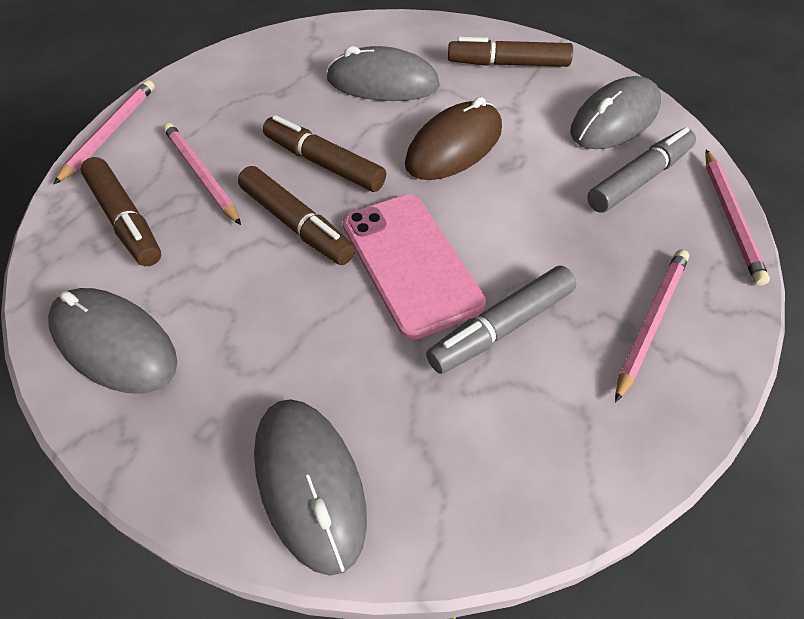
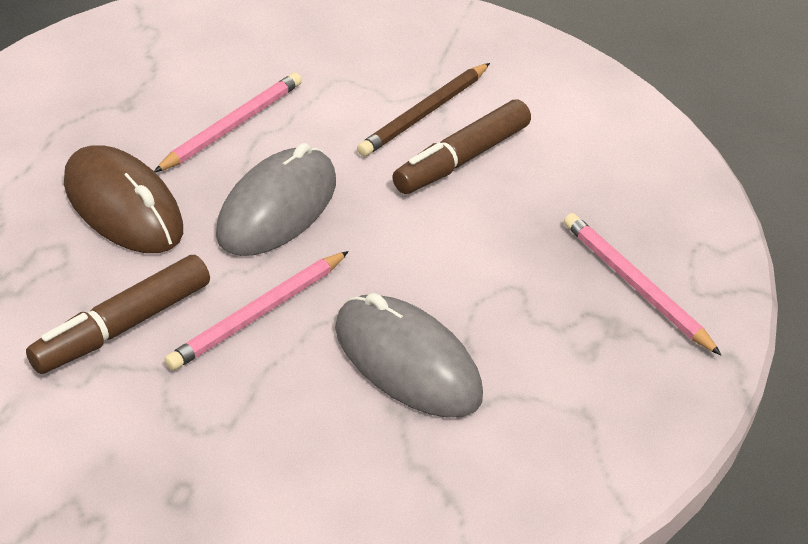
brown marker: 4 -> 2
brown pencil: 0 -> 1
grey marker: 2 -> 0
grey mouse: 4 -> 2
pink pencil: 4 -> 3
pink phone: 1 -> 0

